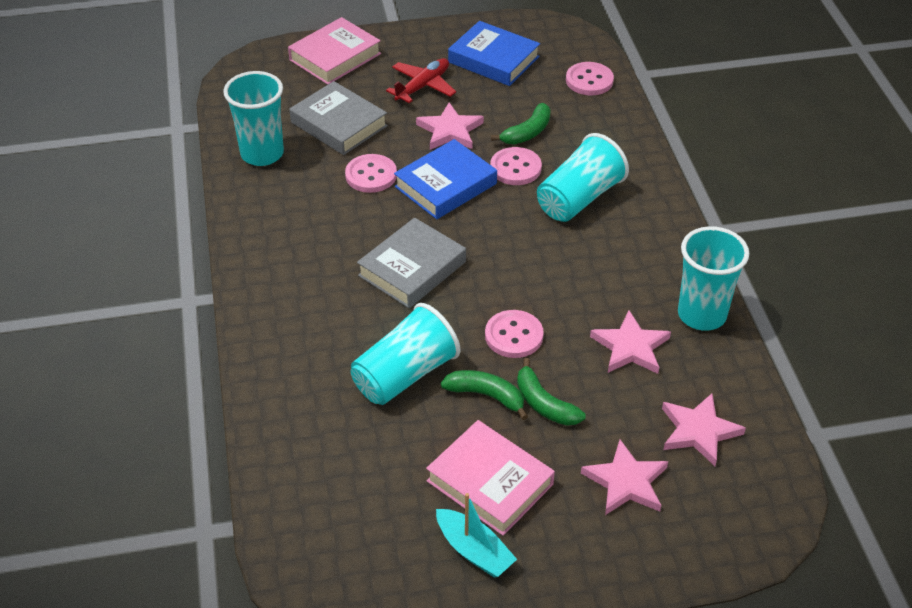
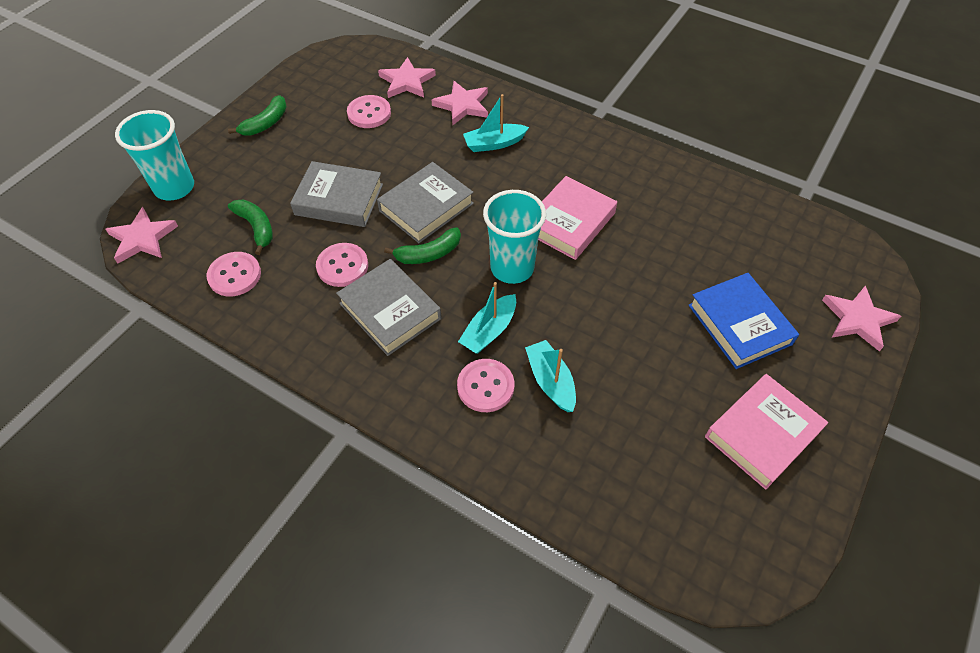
blue book: 2 -> 1
grey book: 2 -> 3
red plane: 1 -> 0
turquoise boat: 1 -> 3
turquoise cup: 4 -> 2

